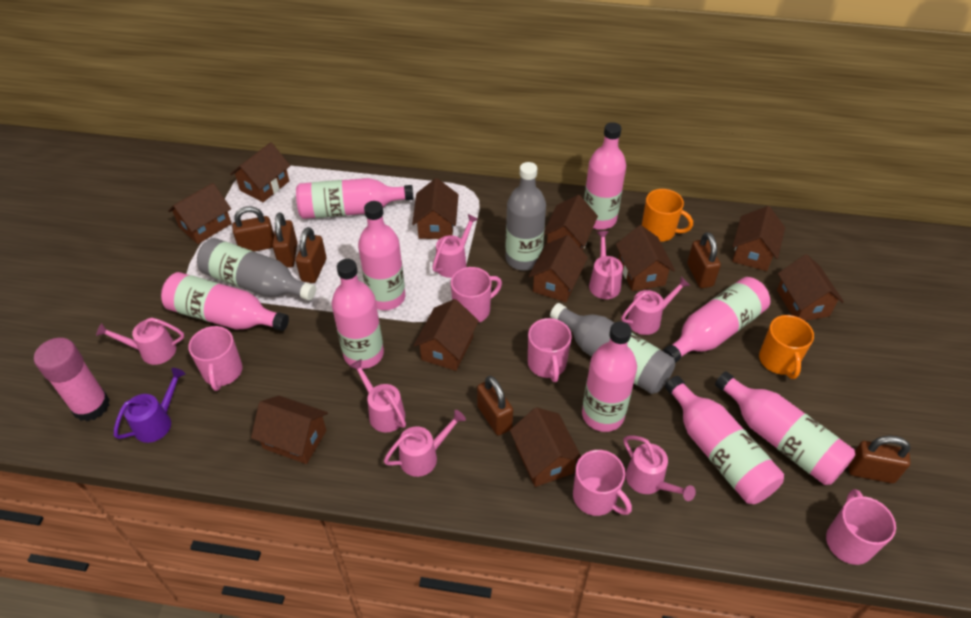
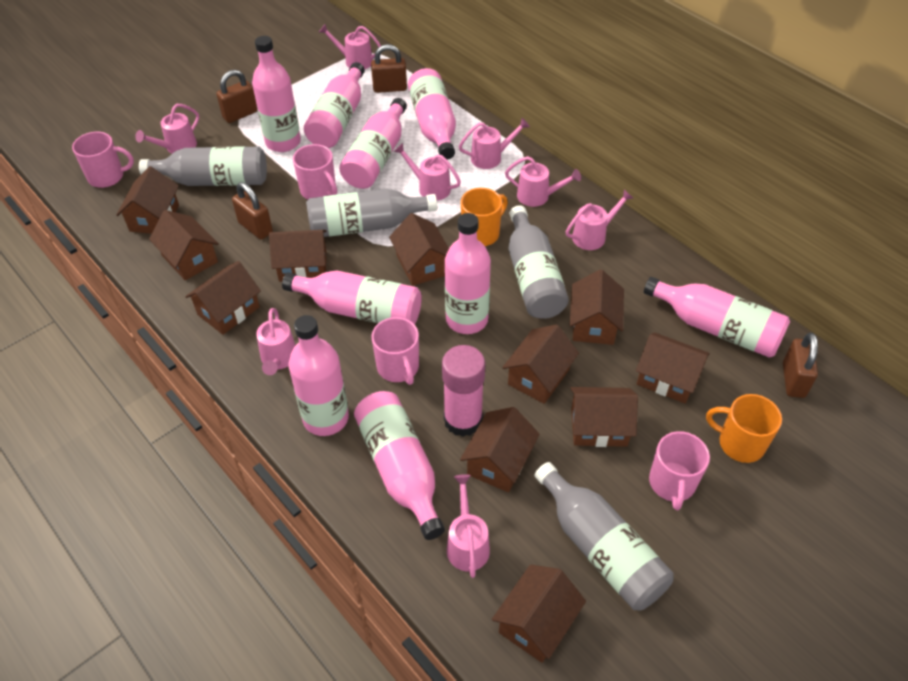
brown padlock: 6 -> 4
grey bottle: 3 -> 4
pink mug: 5 -> 4
pink watering can: 7 -> 8
purple watering can: 1 -> 0

